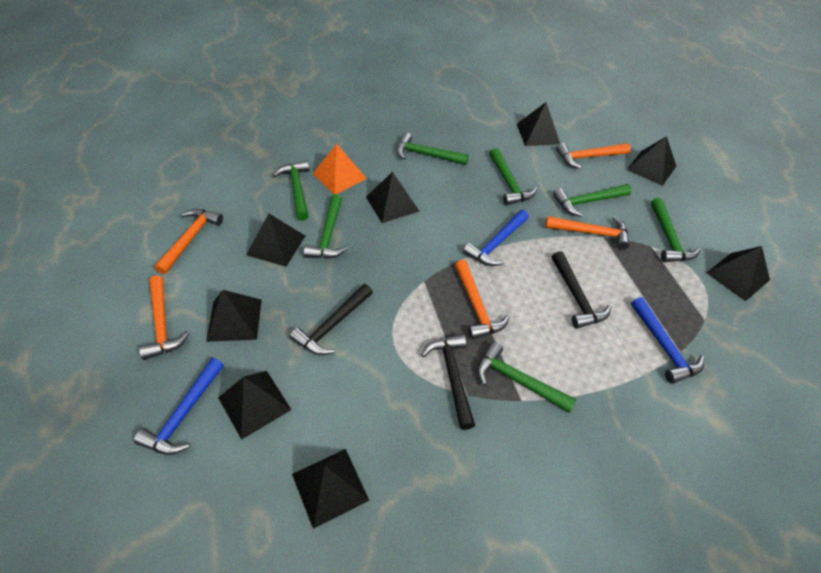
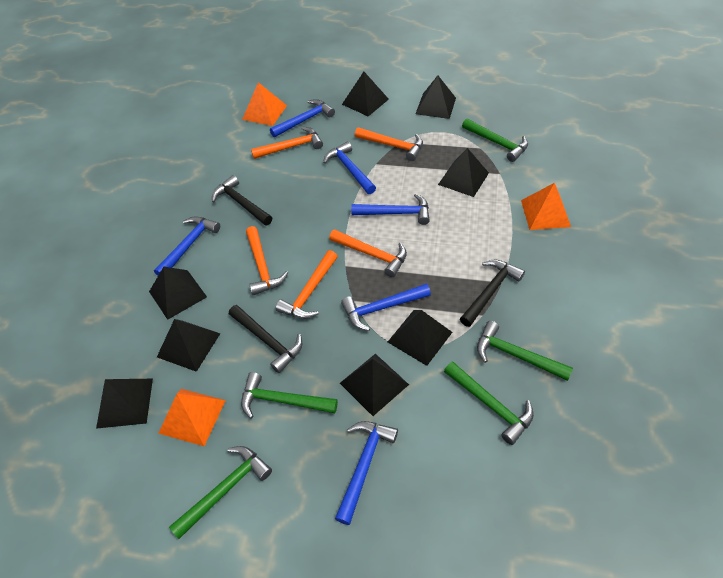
blue hammer: 3 -> 6
green hammer: 7 -> 5
orange pyramid: 1 -> 3

